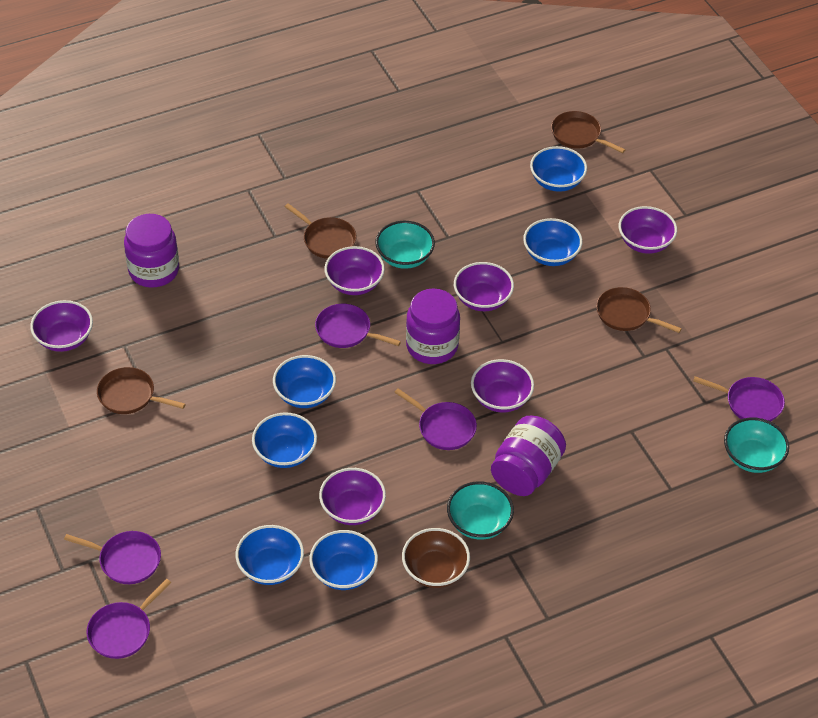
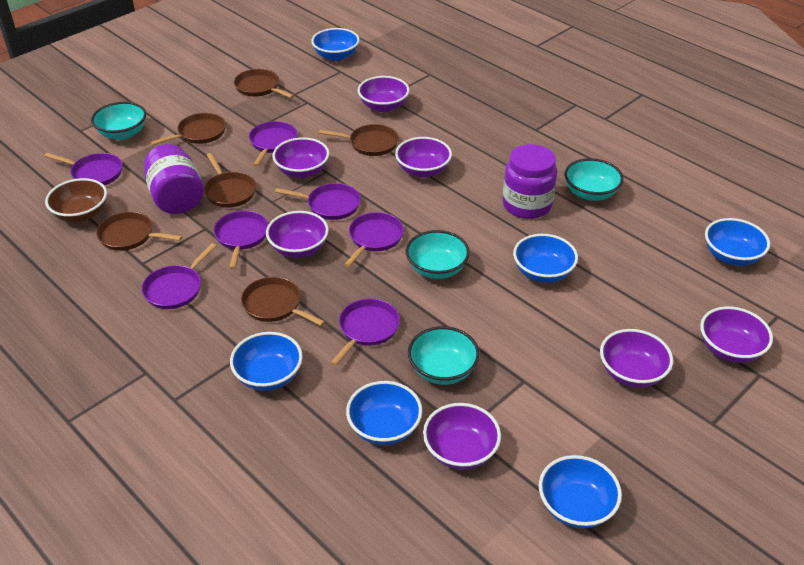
brown pan: 4 -> 6
purple bowl: 6 -> 7
purple jar: 3 -> 2
purple pan: 5 -> 7
turquoise bowl: 3 -> 4

